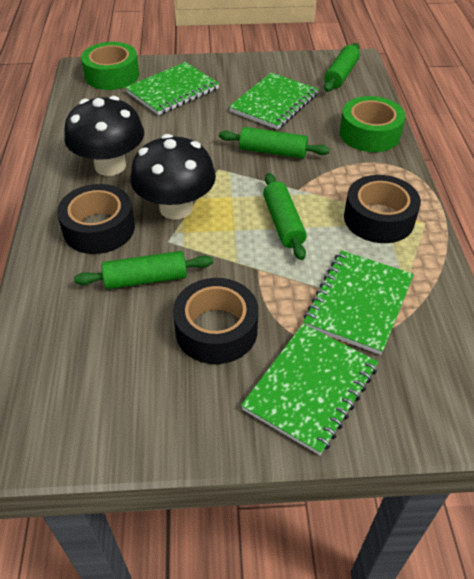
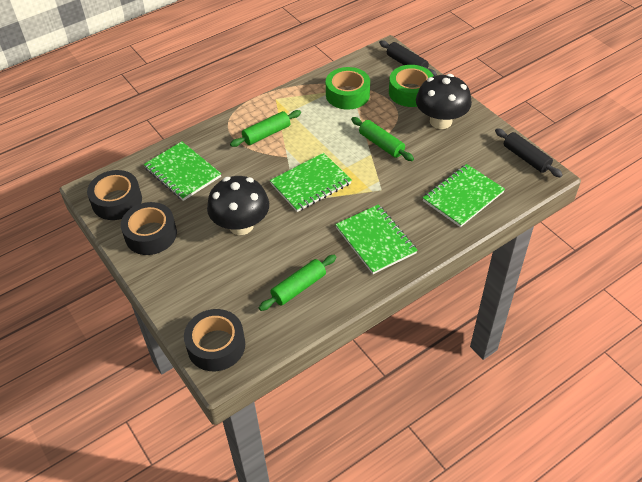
black rolling pin: 0 -> 2
green rolling pin: 4 -> 3

